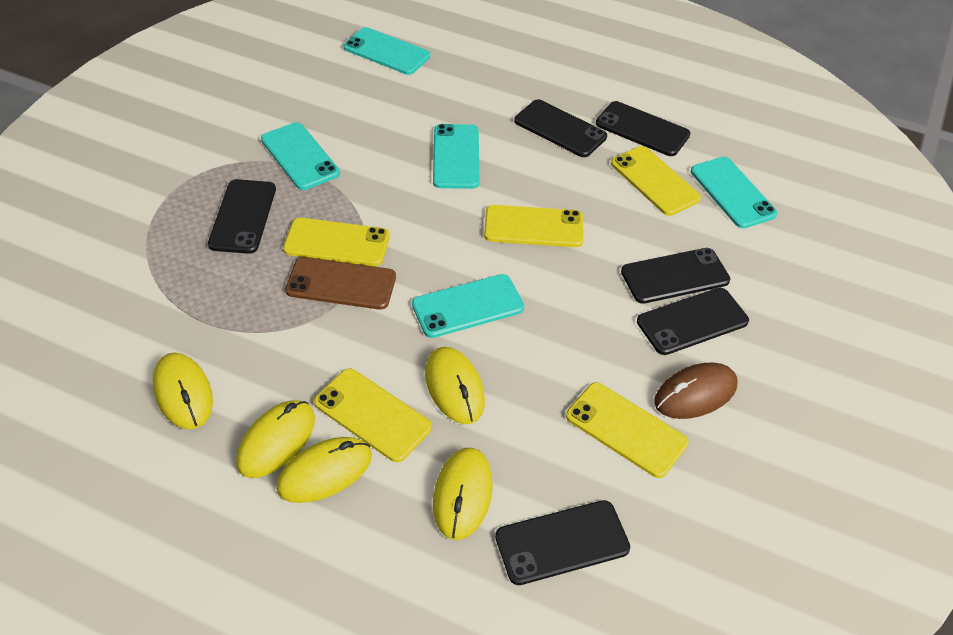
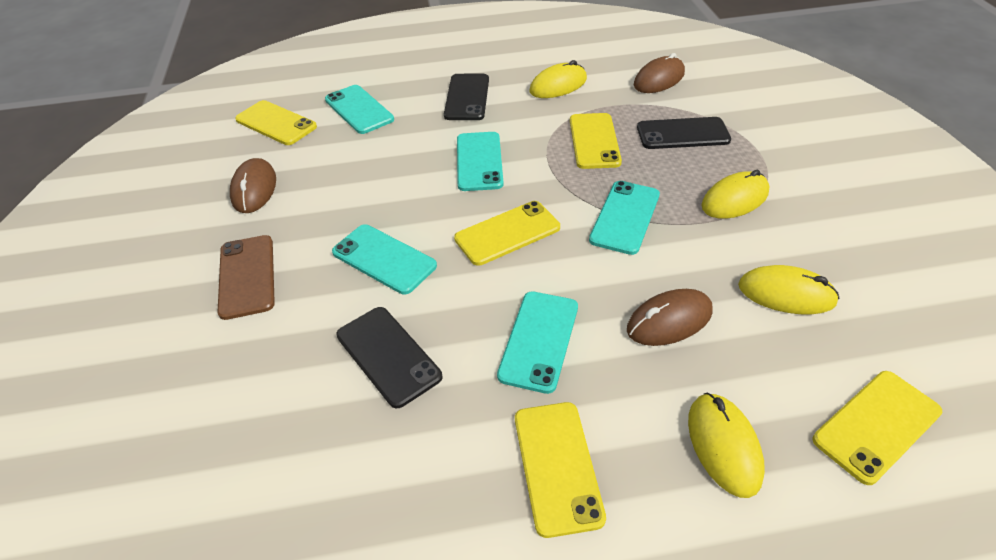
black phone: 6 -> 3
brown mouse: 1 -> 3
yellow mouse: 5 -> 4

